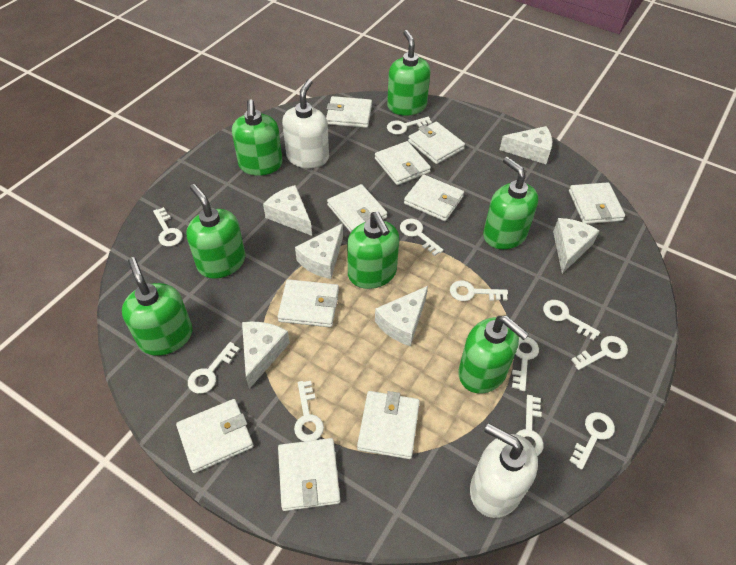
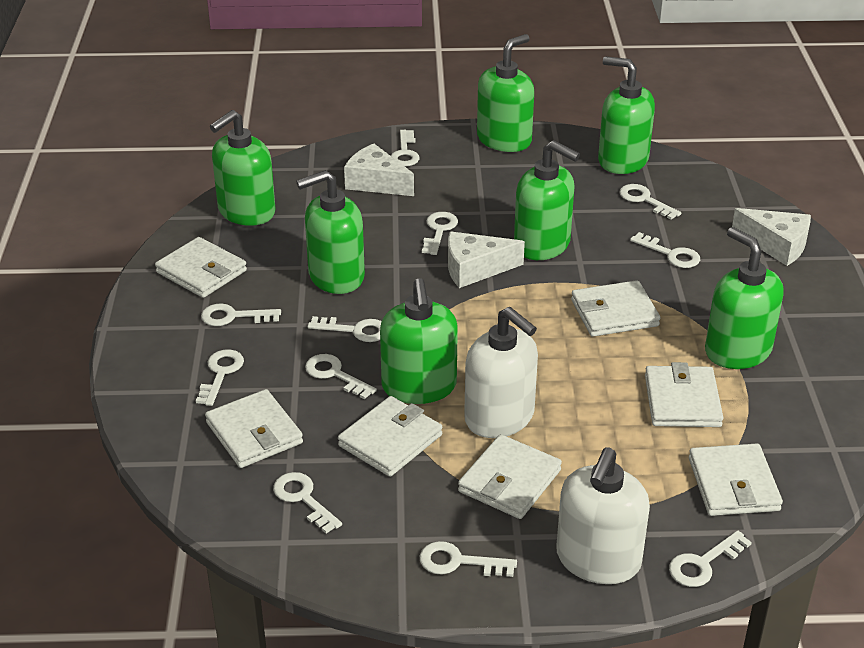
white cheese: 6 -> 3
white wallet: 10 -> 7

